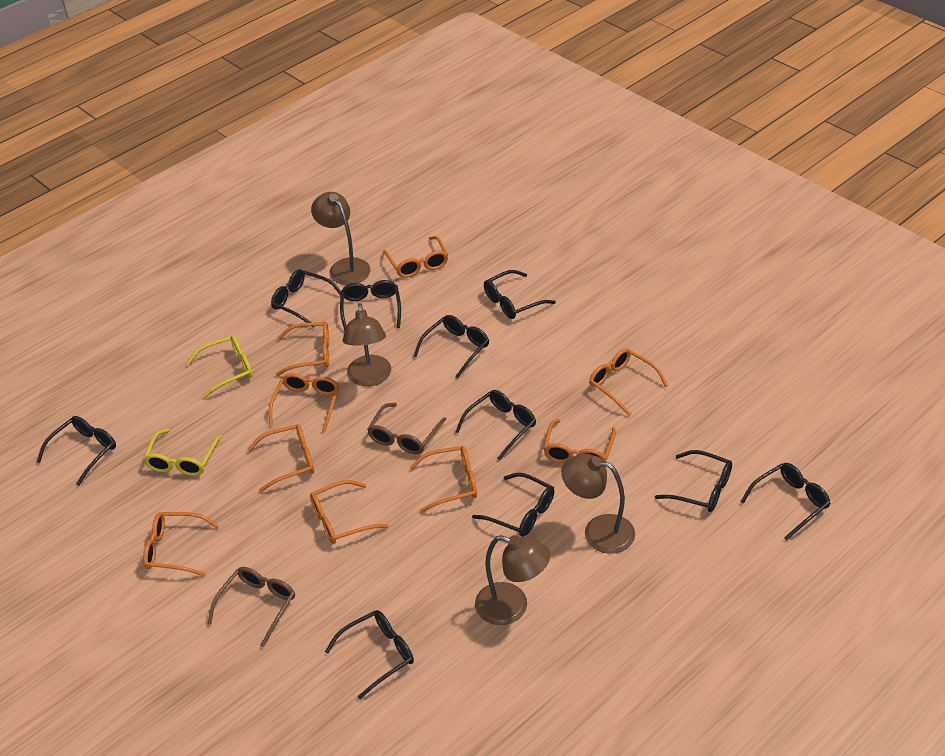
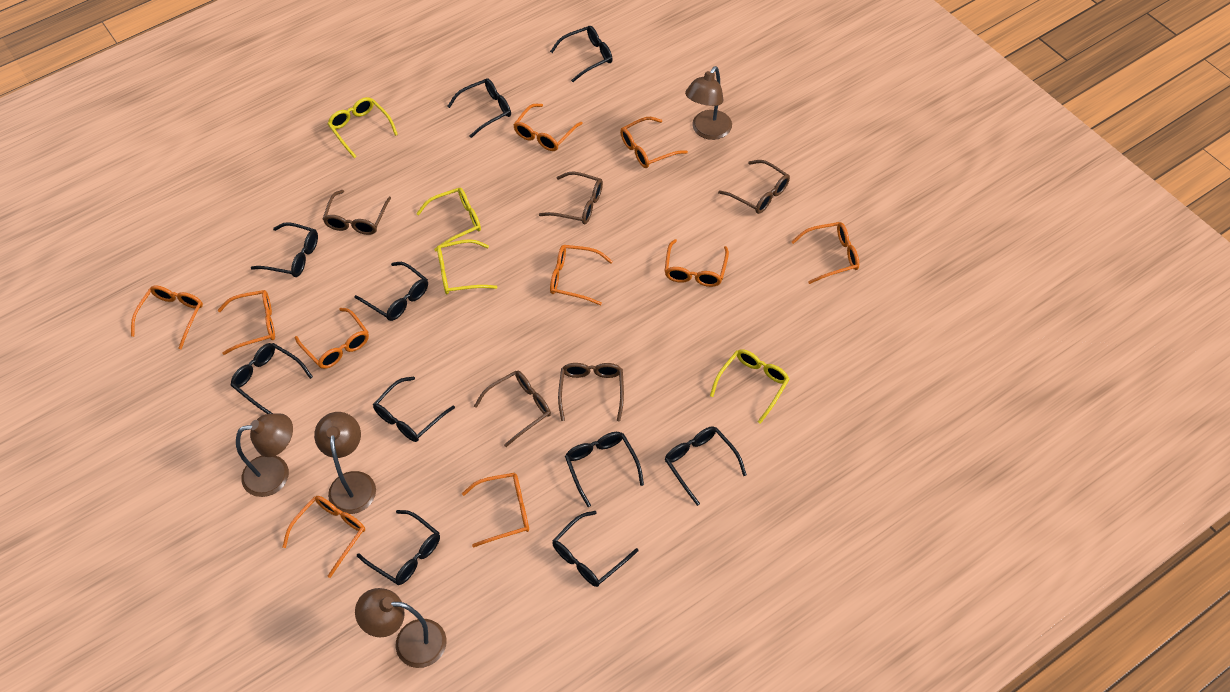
brown glasses: 2 -> 5
orange glasses: 9 -> 10
yellow glasses: 2 -> 4

